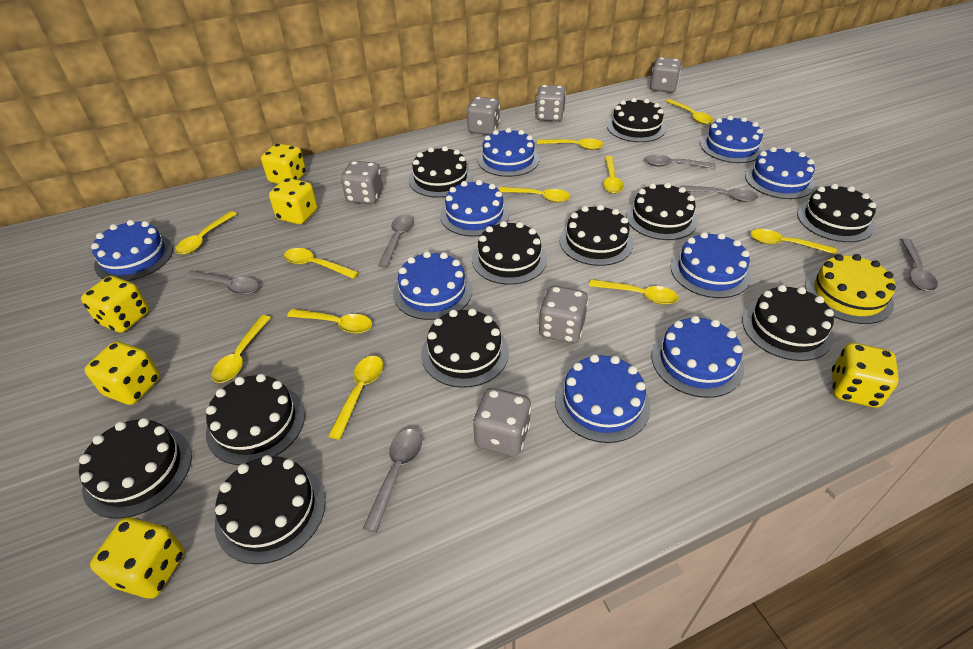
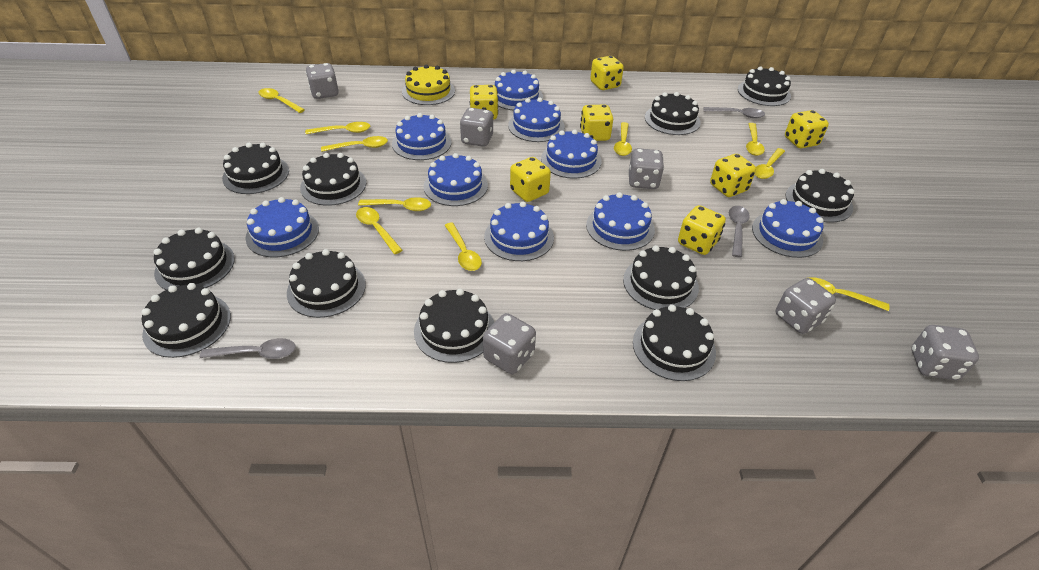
grey spoon: 6 -> 3
yellow dice: 6 -> 7
yellow spoon: 11 -> 10

